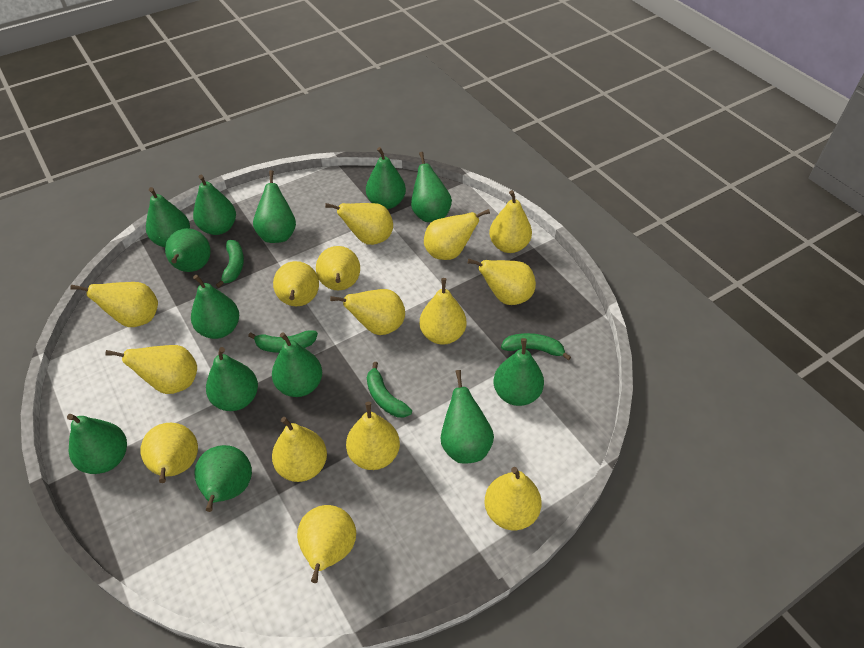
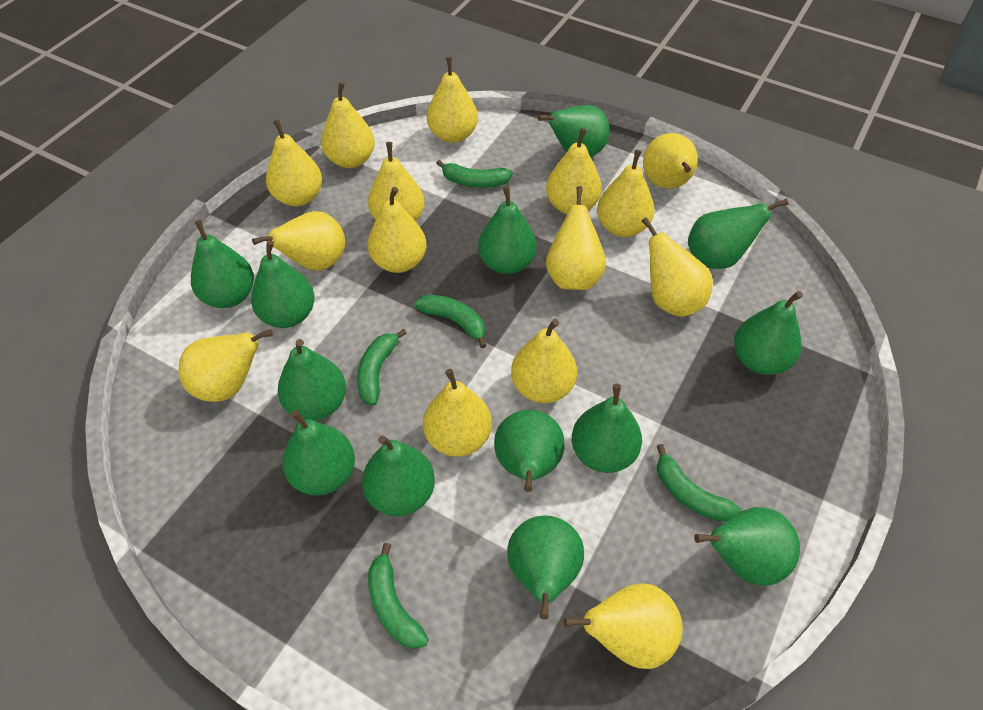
green banana: 4 -> 5

